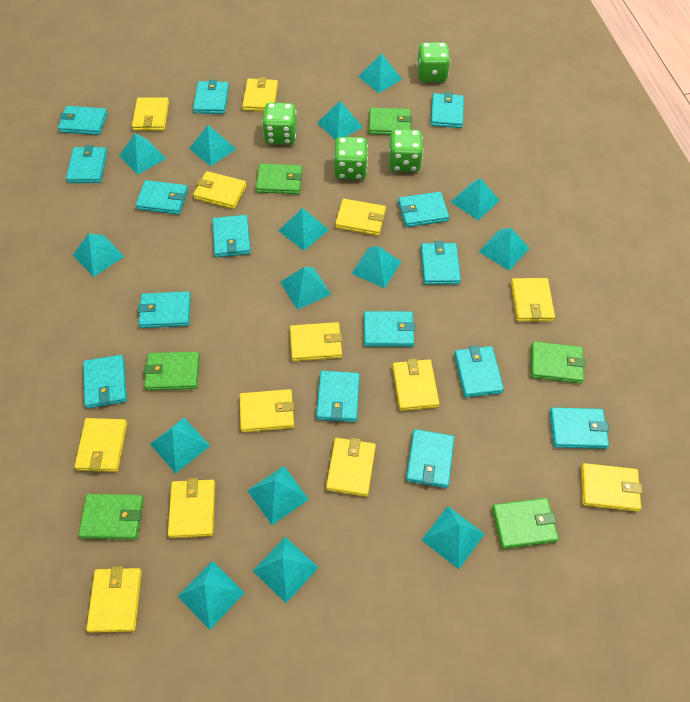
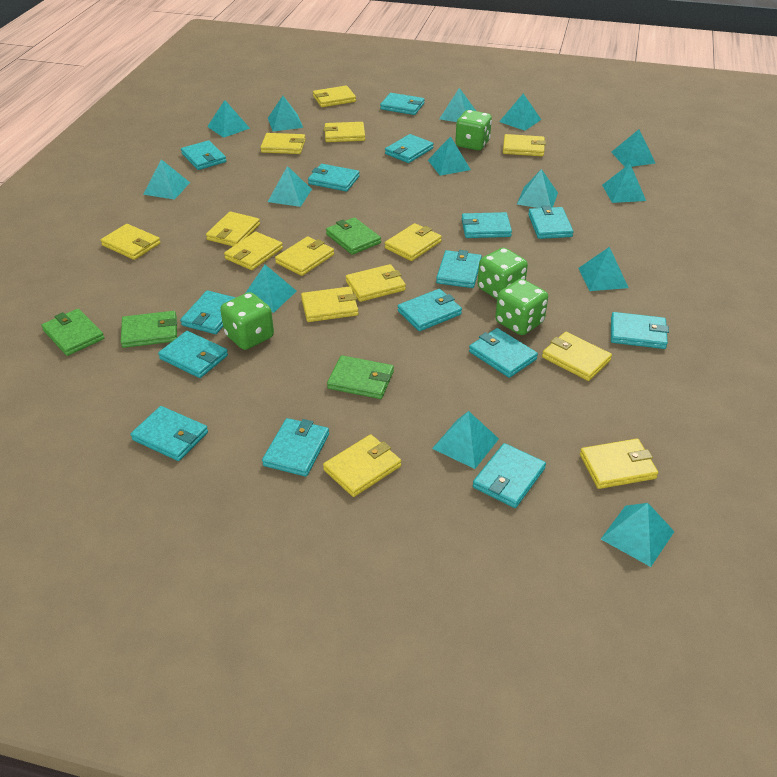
green wallet: 6 -> 4
turquoise pyramid: 15 -> 14
yellow wallet: 13 -> 14

